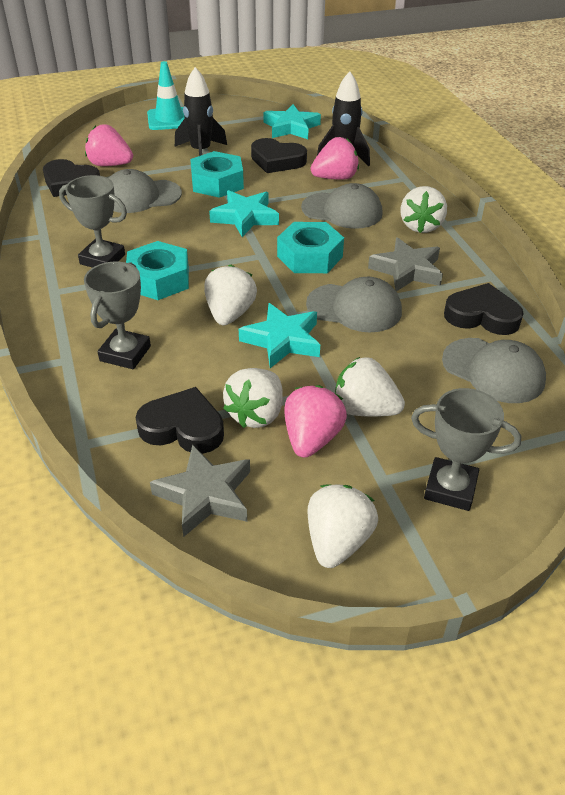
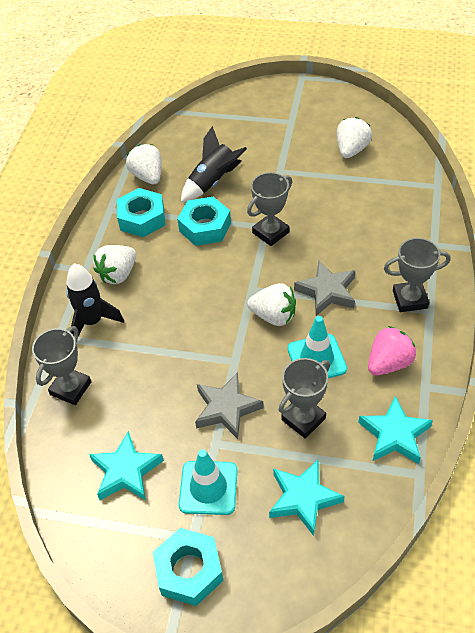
black heart: 4 -> 0
grey cap: 4 -> 0
grey trophy: 3 -> 4
pink strawberry: 3 -> 1
turquoise traffic cone: 1 -> 2
white strawberry: 5 -> 4

